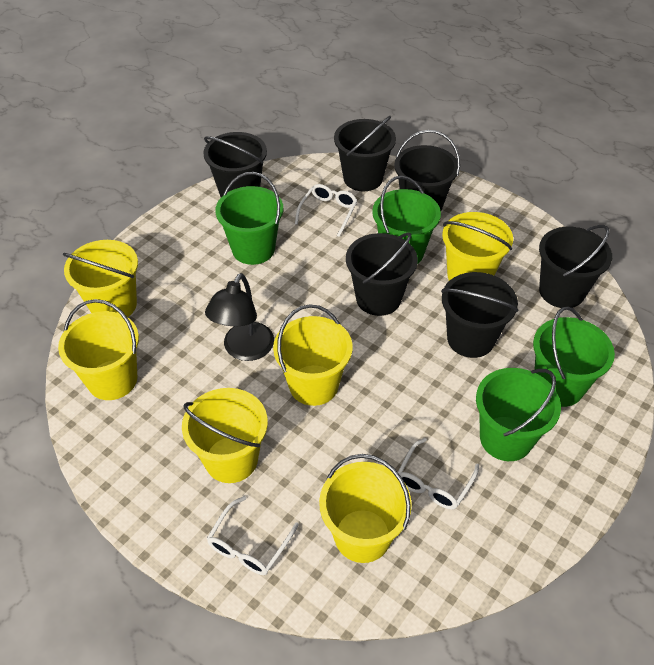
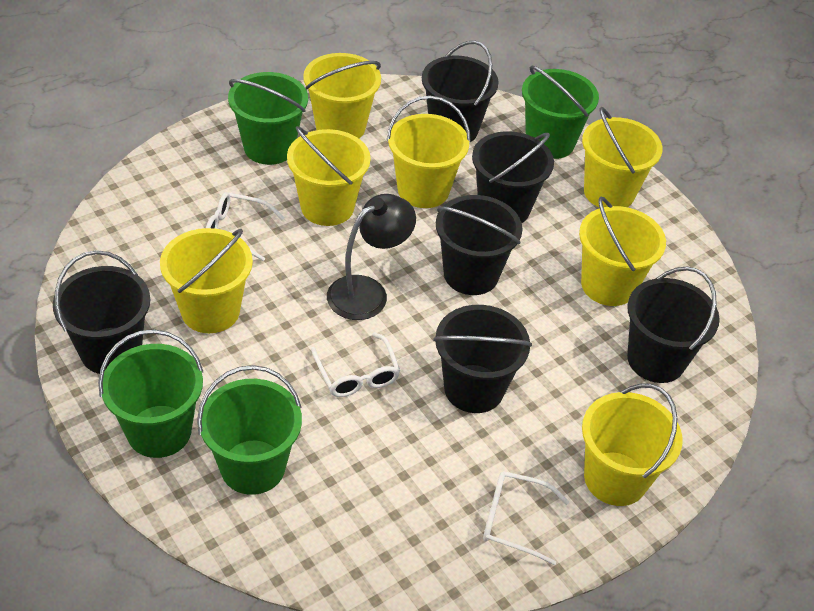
yellow bucket: 6 -> 7

